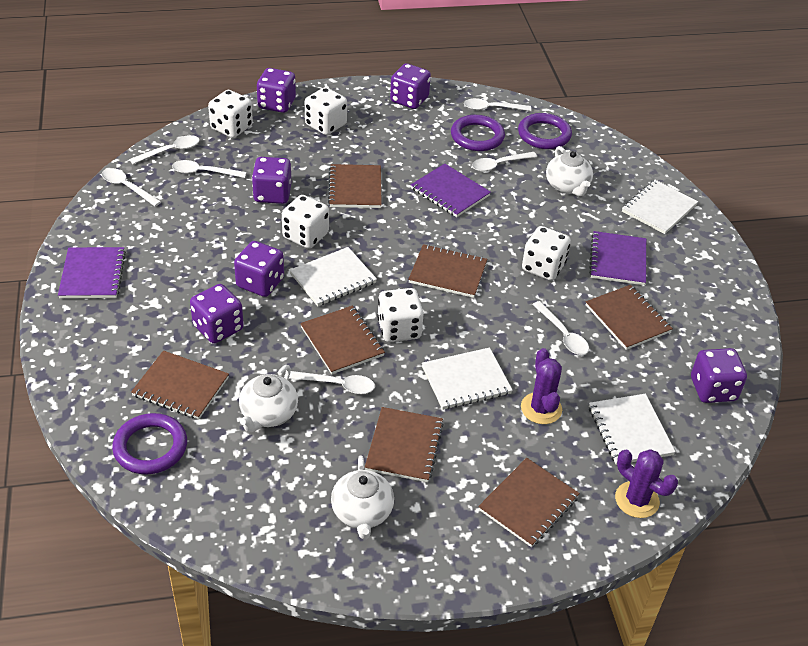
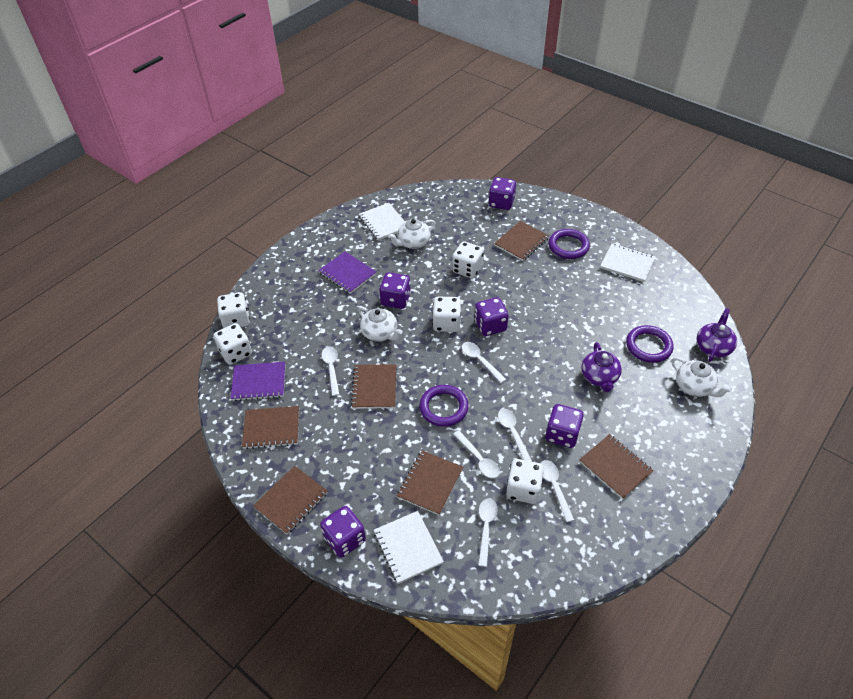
brown notebook: 7 -> 6
purple cactus: 2 -> 0
purple dice: 6 -> 5
purple notebook: 3 -> 2
purple teapot: 0 -> 2
white notebook: 4 -> 3
white spoon: 7 -> 6

